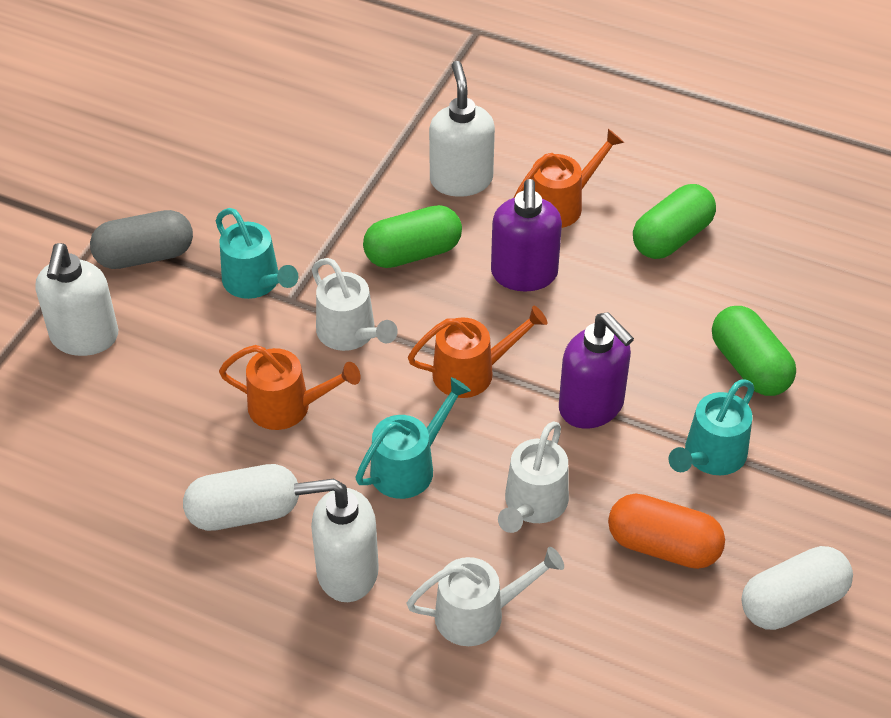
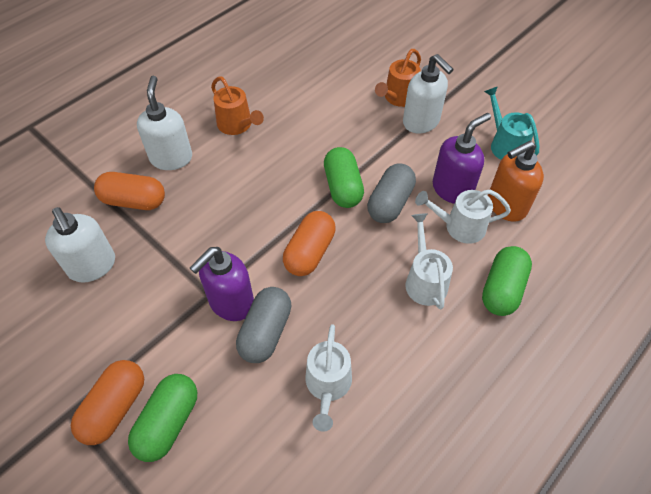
grey capsule: 1 -> 2
orange capsule: 1 -> 3
orange soap dispenser: 0 -> 1
orange watering can: 3 -> 2
turquoise watering can: 3 -> 1
white capsule: 2 -> 0

